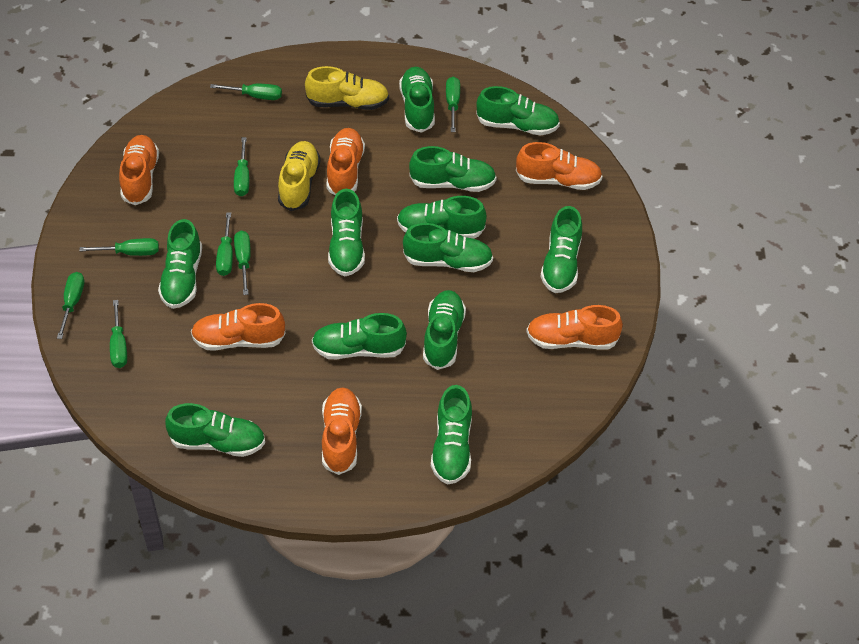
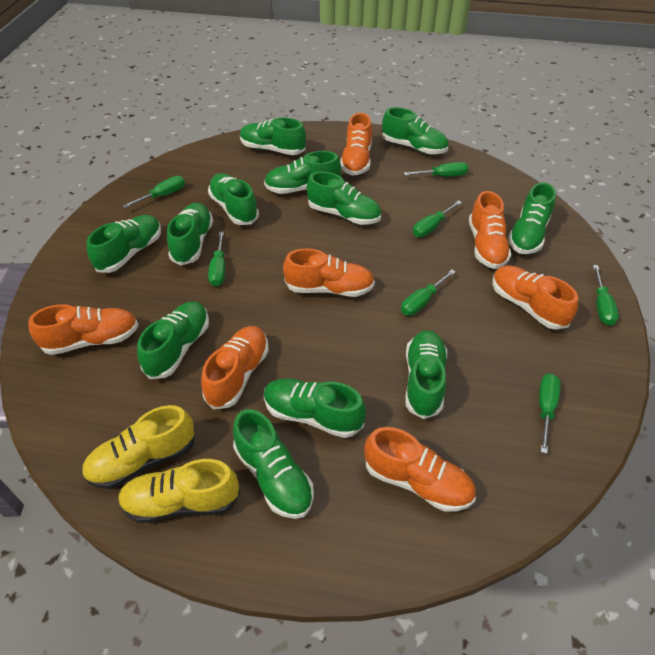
green screwdriver: 8 -> 7
orange shoe: 6 -> 7

